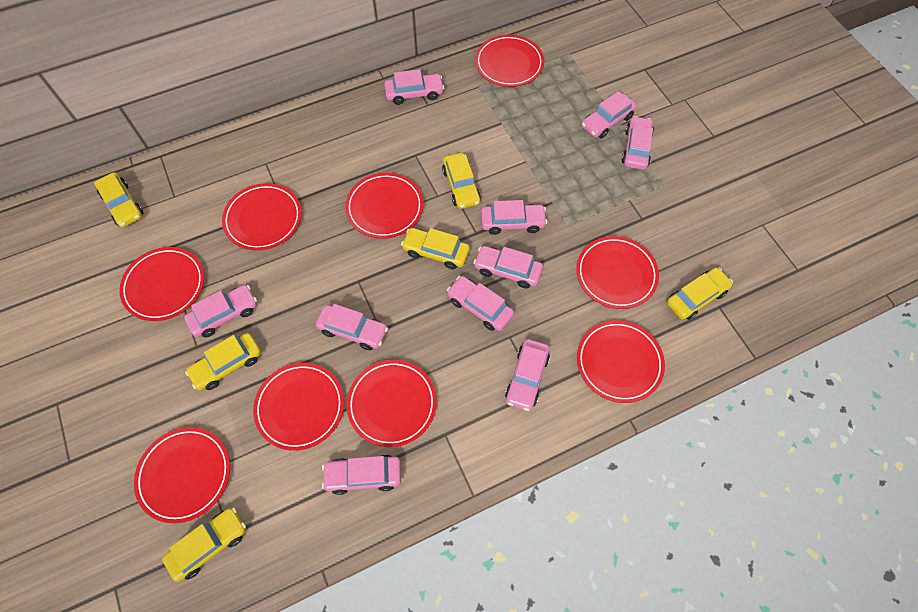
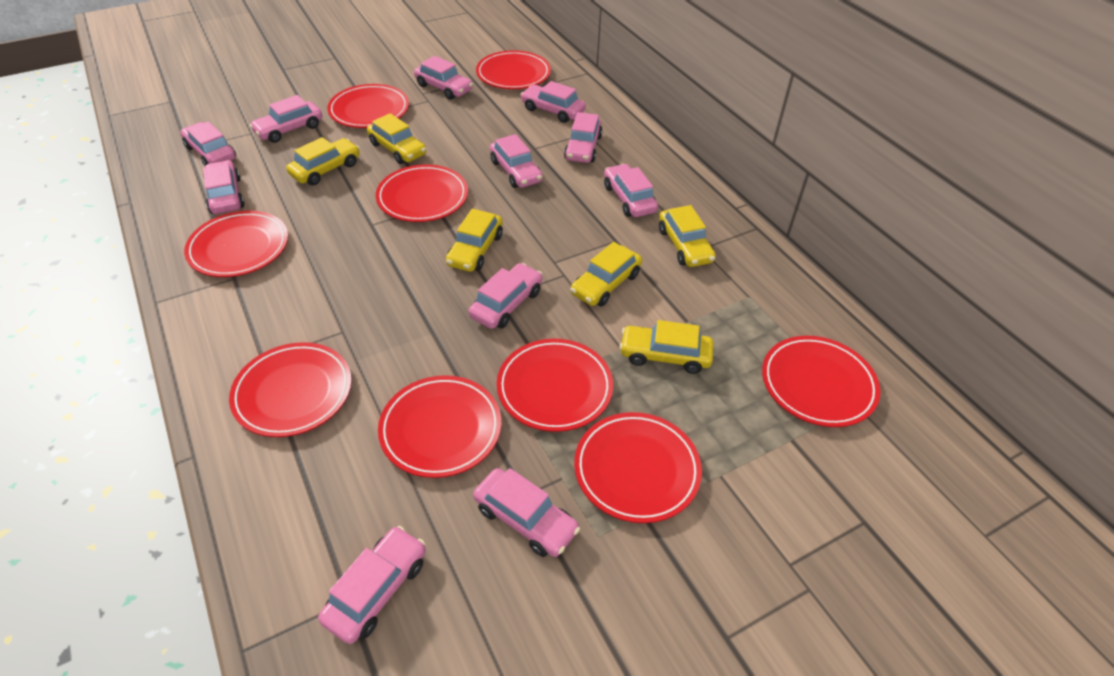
pink car: 10 -> 11

